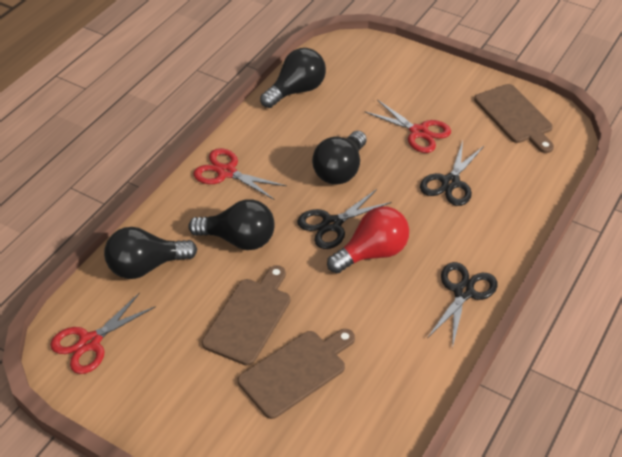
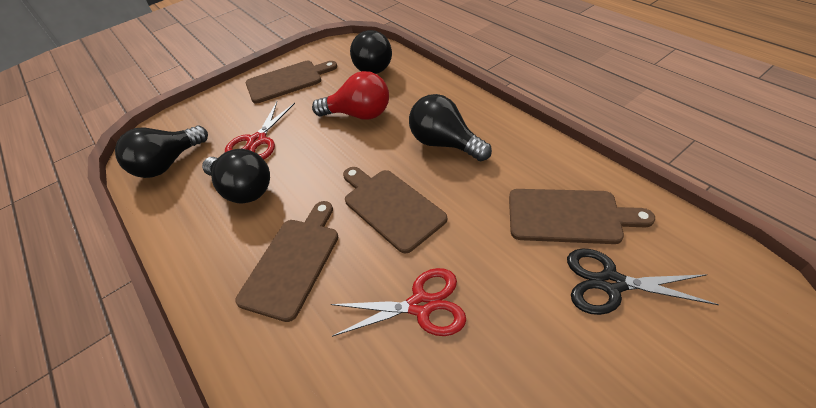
black scissors: 3 -> 1
brown cutting board: 3 -> 4
red scissors: 3 -> 2

